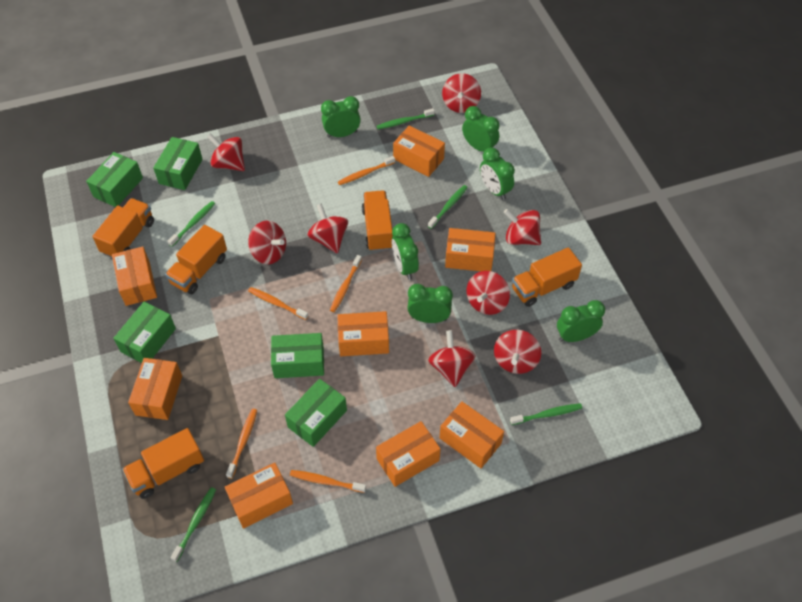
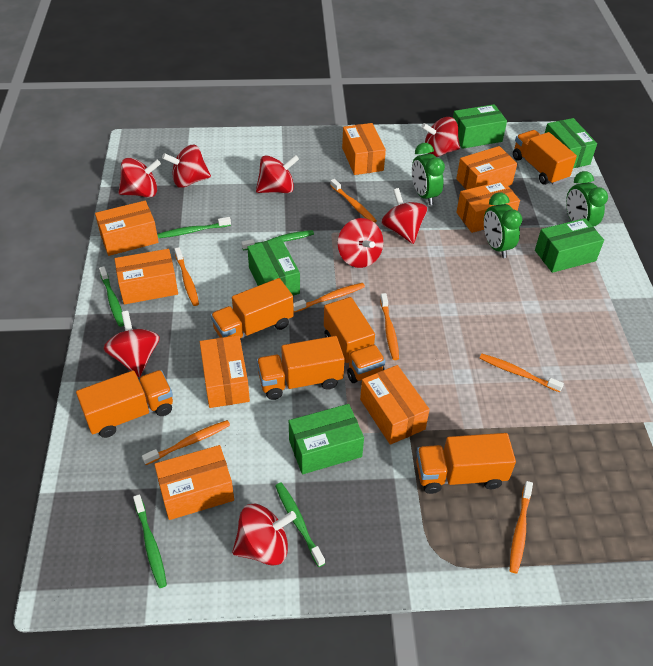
green clock: 6 -> 3
orange toothbrush: 5 -> 7
orange truck: 5 -> 6

